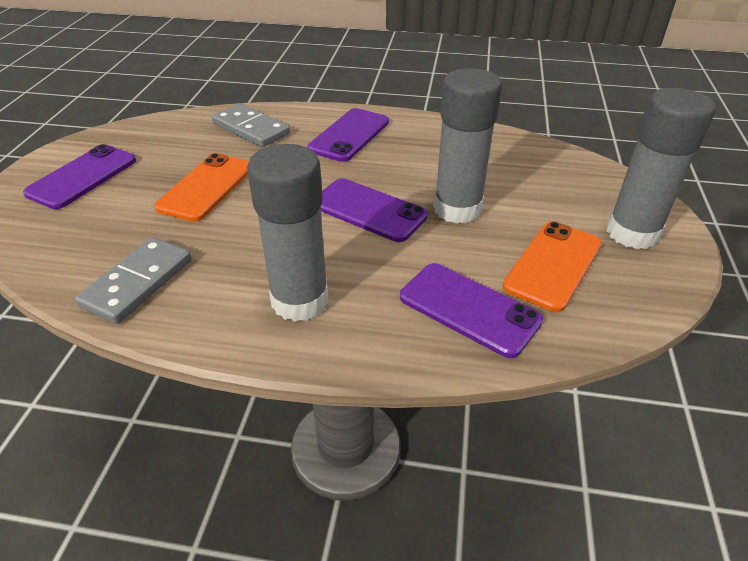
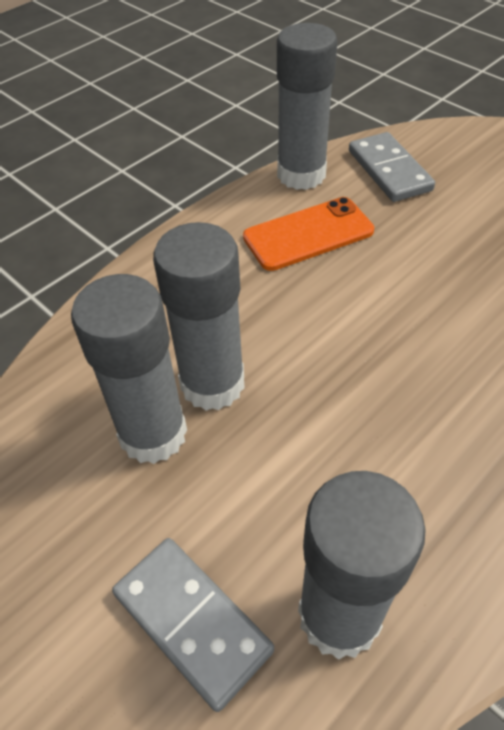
grey glue stick: 3 -> 4
orange phone: 2 -> 1
purple phone: 4 -> 0

